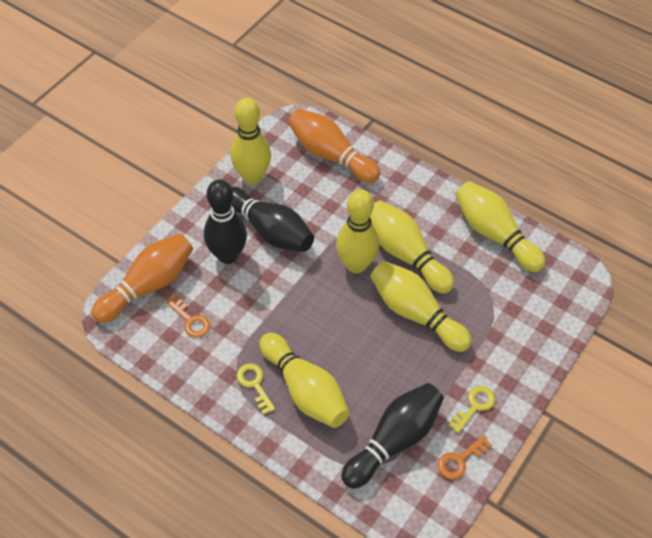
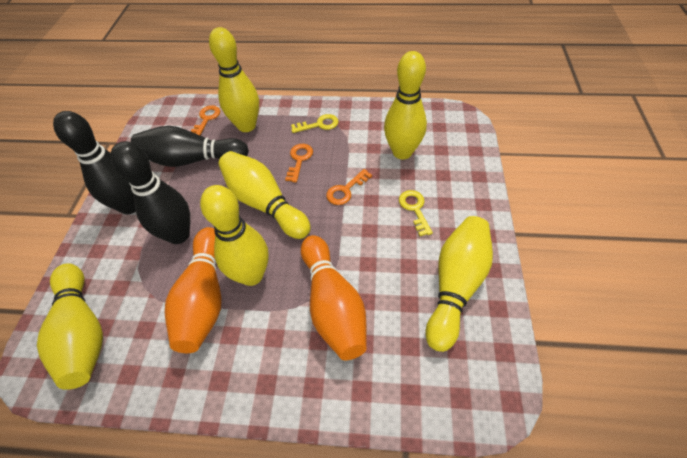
orange key: 2 -> 3

